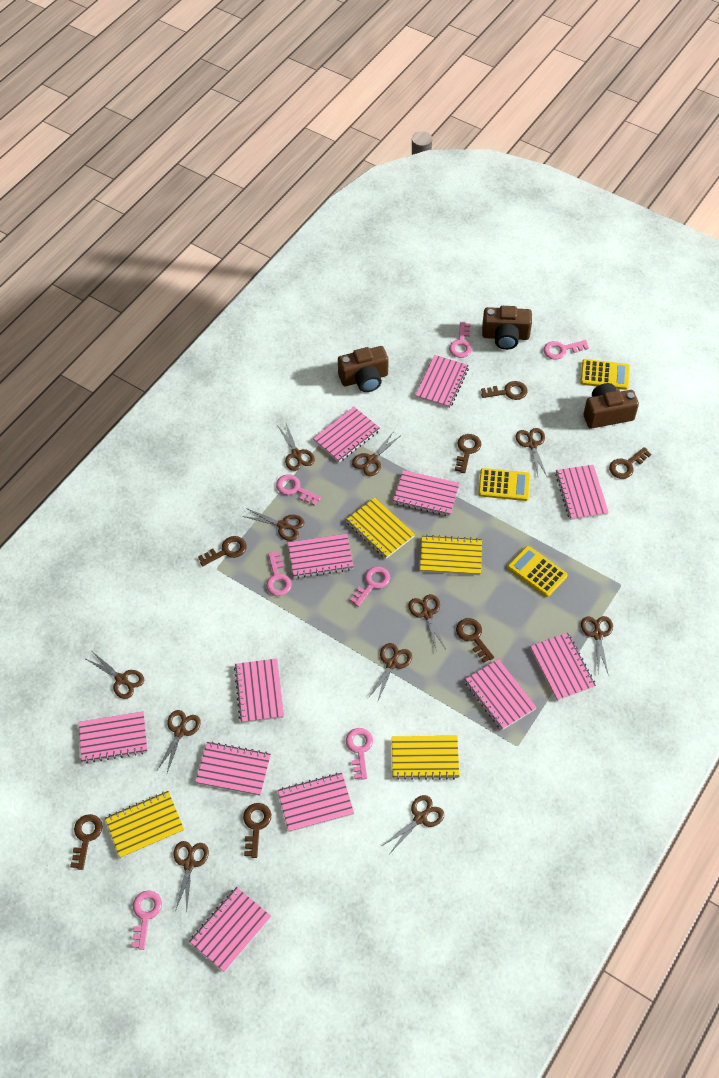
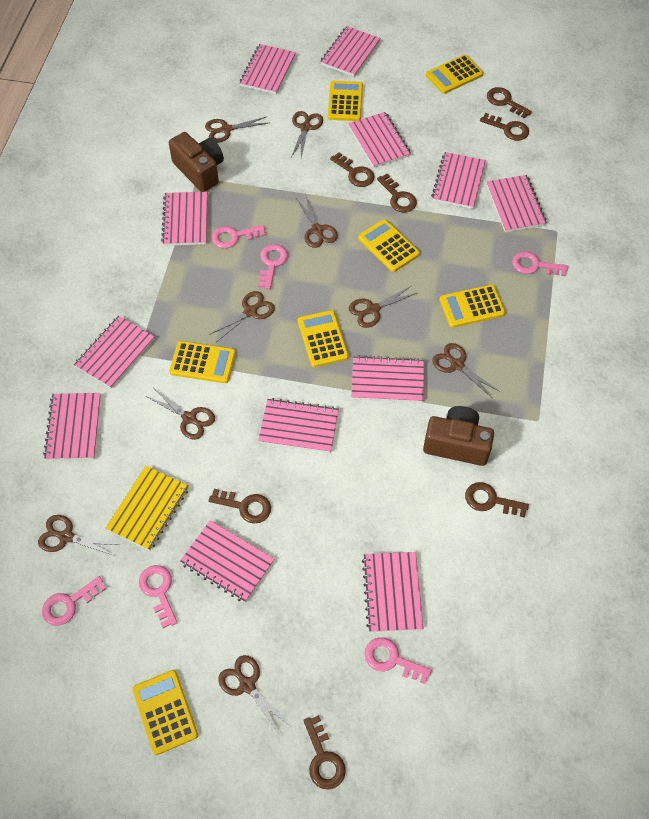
brown camera: 3 -> 2
brown scissors: 11 -> 9
pink key: 7 -> 6
yellow calculator: 3 -> 7
yellow notebook: 4 -> 1

